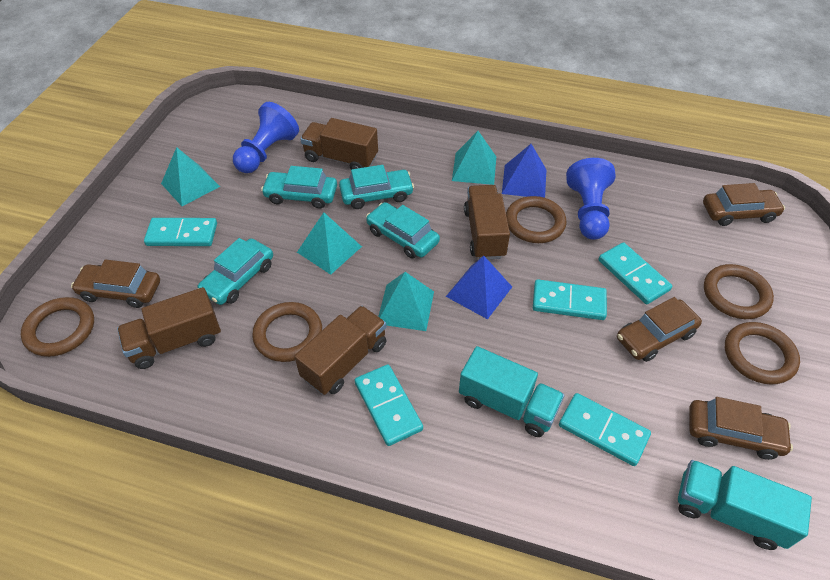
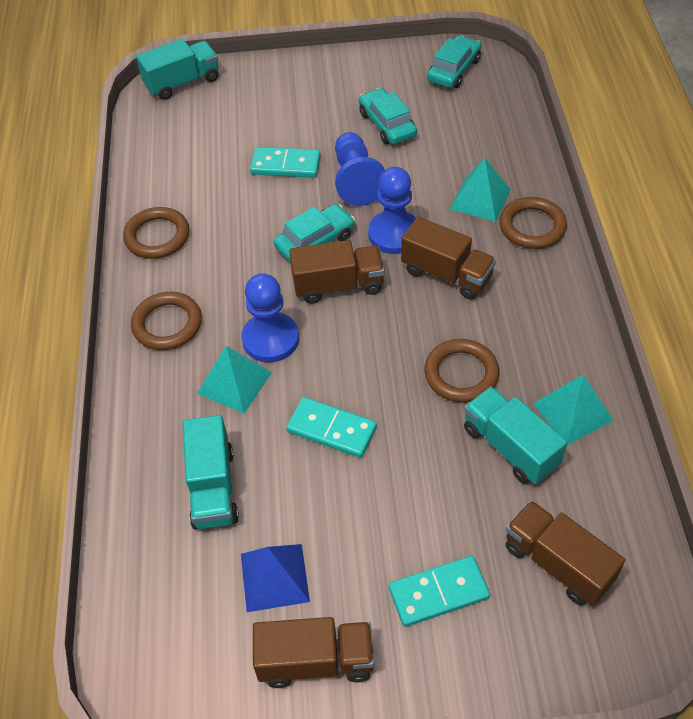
blue pawn: 2 -> 3
blue pyramid: 2 -> 1
brown car: 4 -> 0
brown ring: 5 -> 4
turquoise car: 4 -> 3
turquoise domino: 5 -> 3
turquoise pyramid: 4 -> 3
turquoise truck: 2 -> 3

